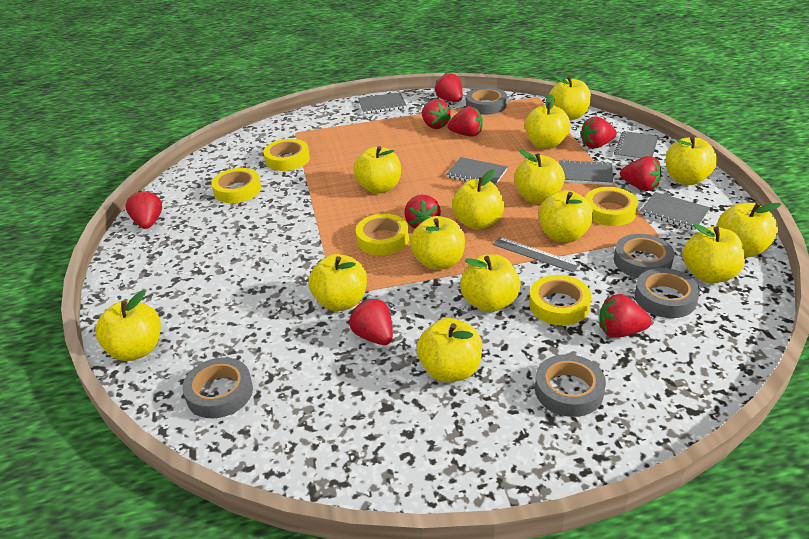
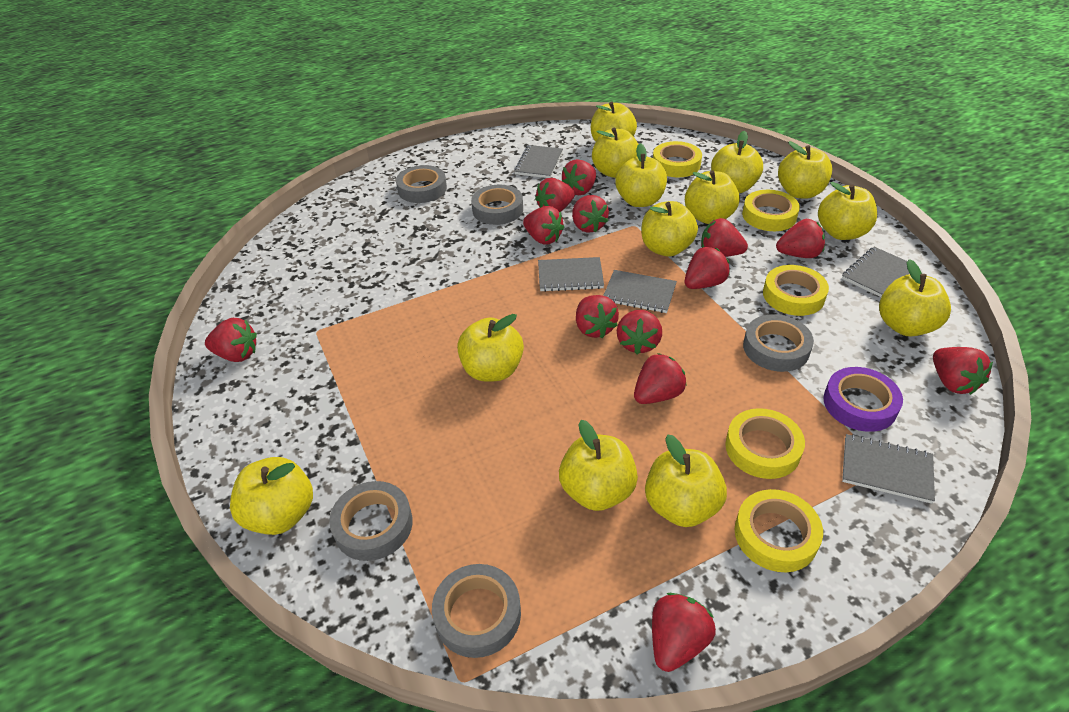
grey ruler: 1 -> 0
purple tape: 0 -> 1
red strawberry: 9 -> 13
yellow apple: 14 -> 13

